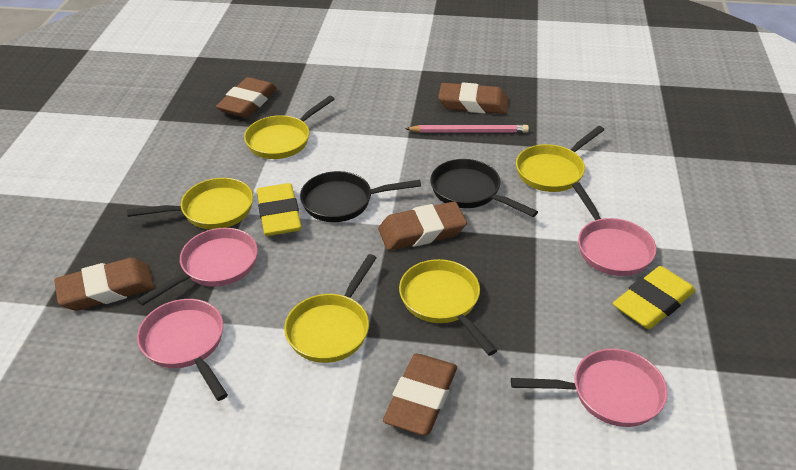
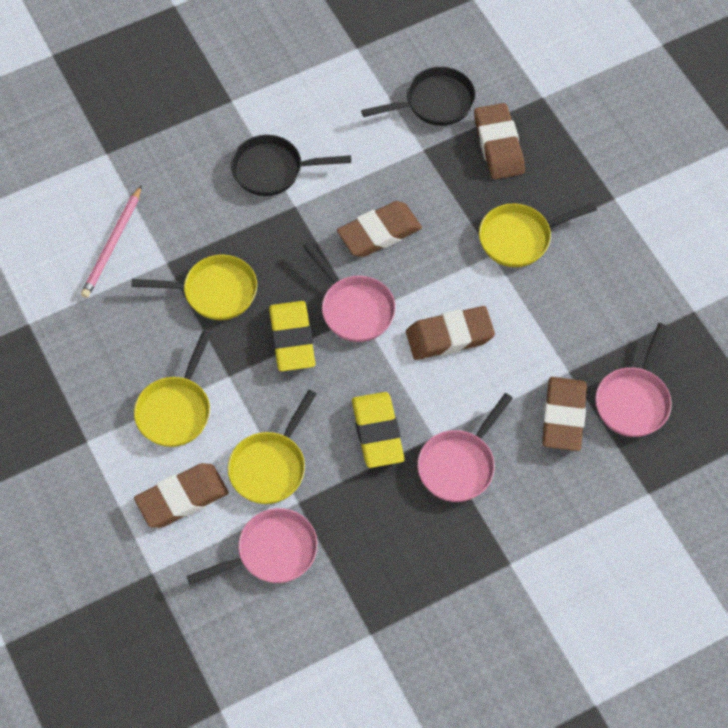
yellow pan: 5 -> 4

